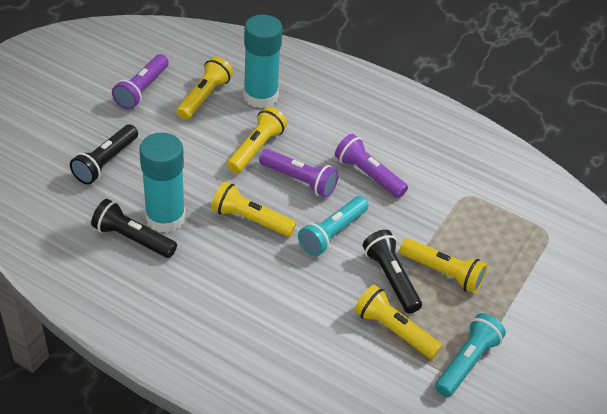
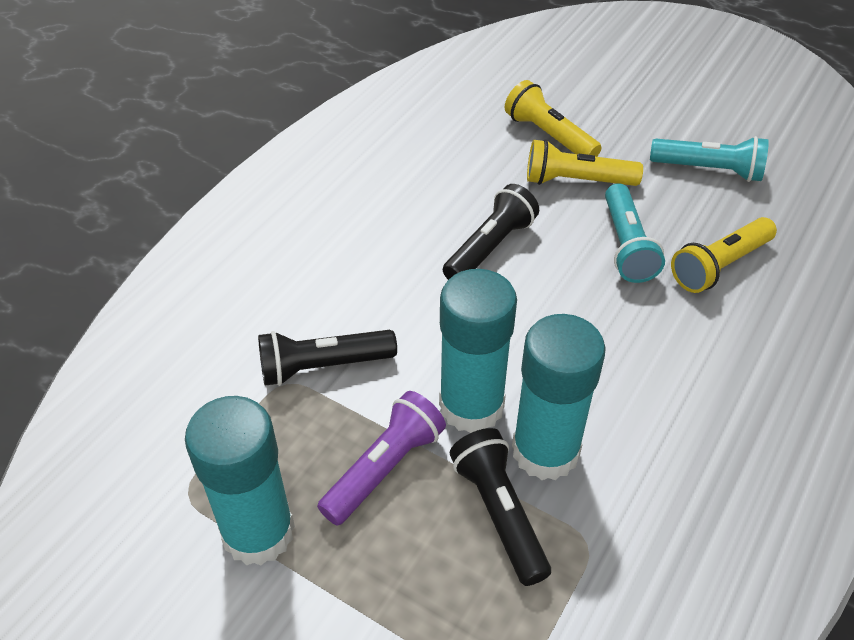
purple flashlight: 3 -> 1
turquoise glue stick: 2 -> 3
yellow flashlight: 5 -> 3

